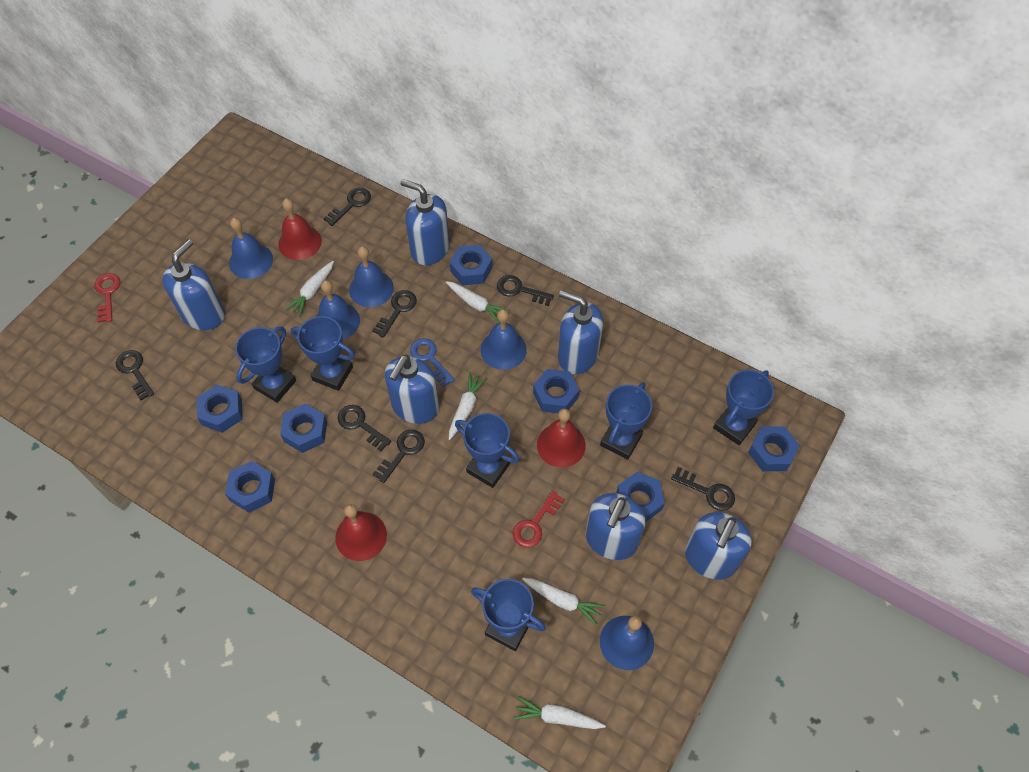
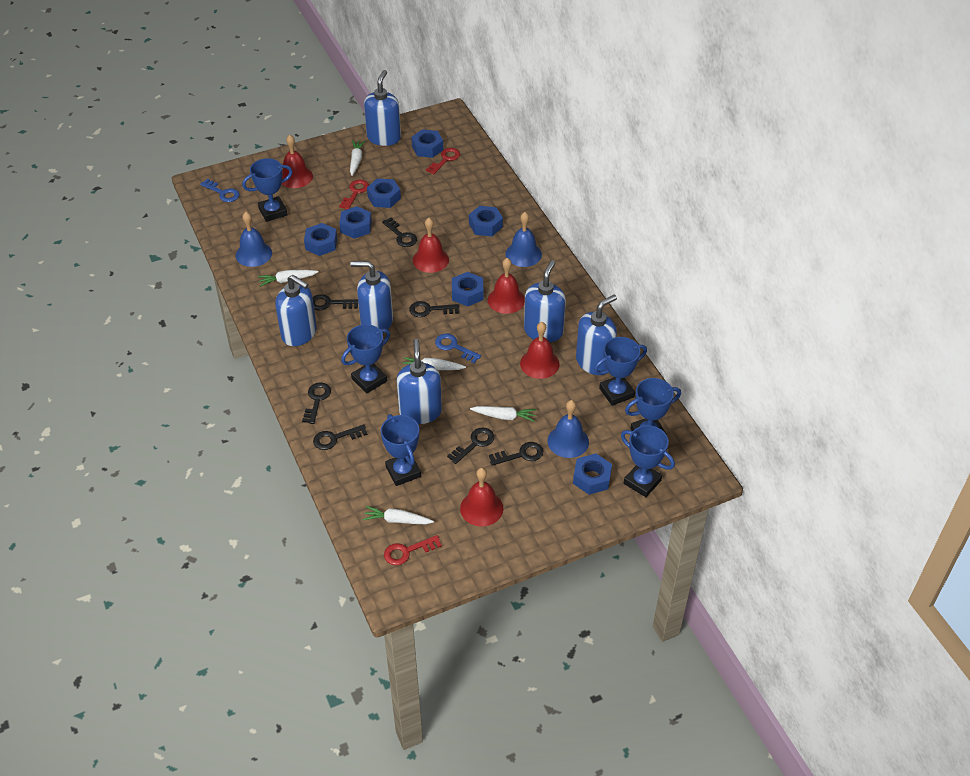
blue bell: 5 -> 3
blue key: 1 -> 2
red bell: 3 -> 5
red key: 2 -> 3

